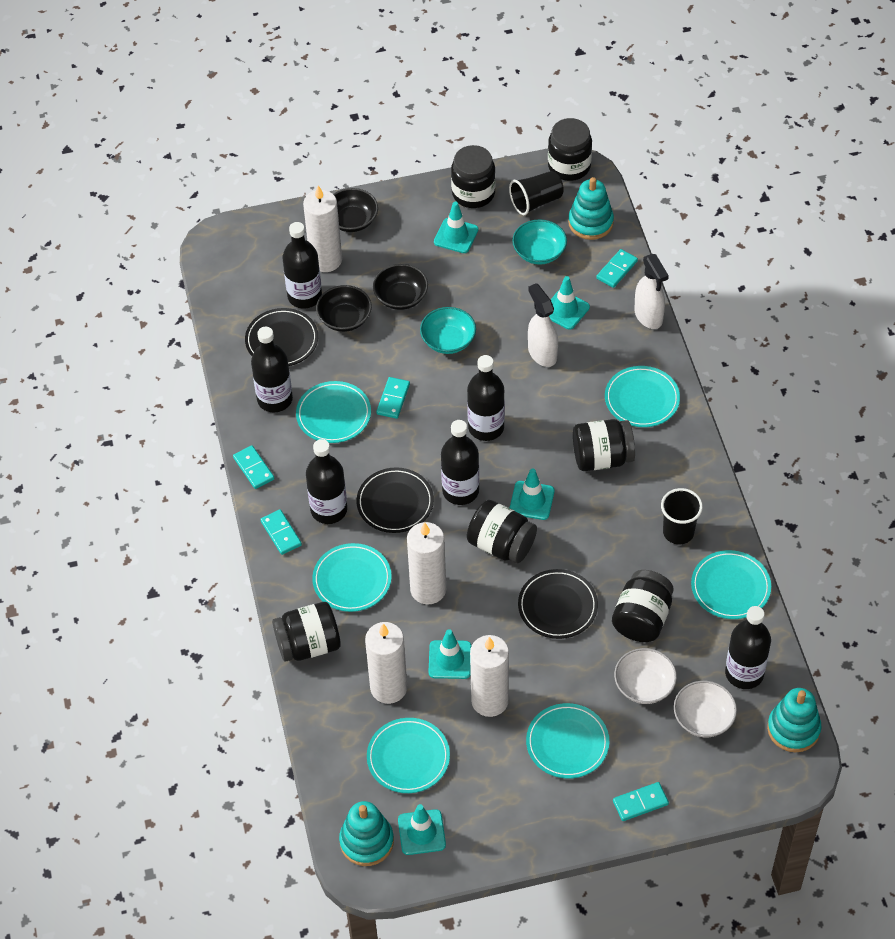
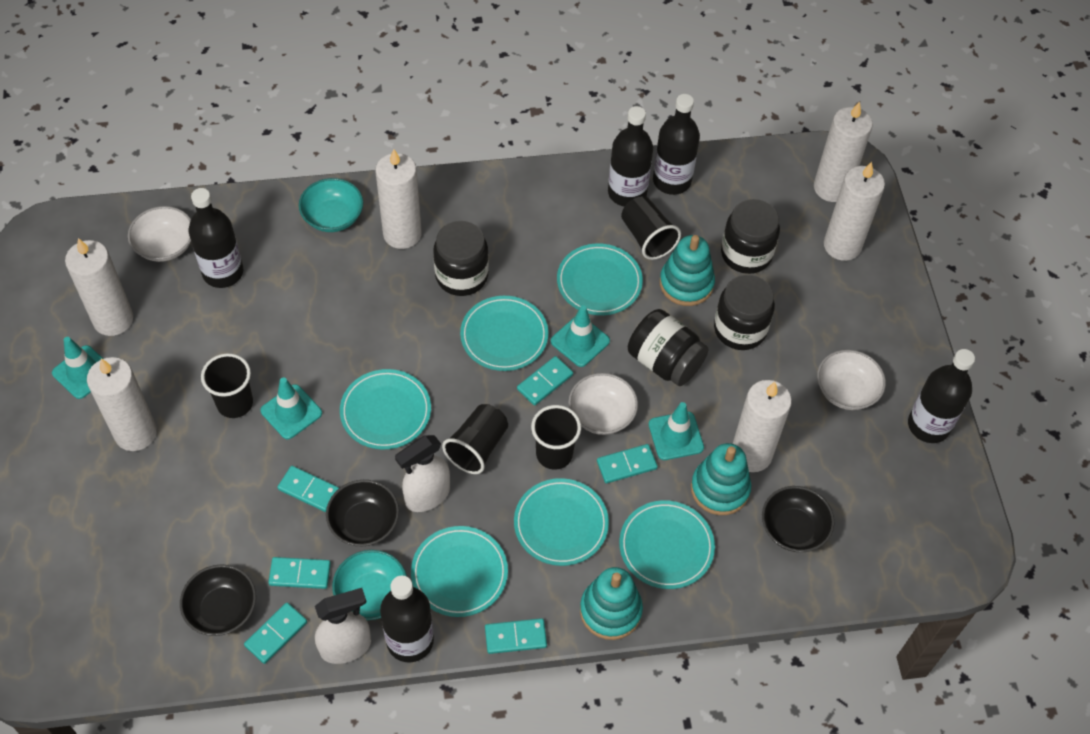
black bottle: 6 -> 5
black cup: 2 -> 4
black jar: 6 -> 4
black plate: 3 -> 0
turquoise domino: 5 -> 6
turquoise traffic cone: 5 -> 4
white bowl: 2 -> 3
white candle: 4 -> 6

